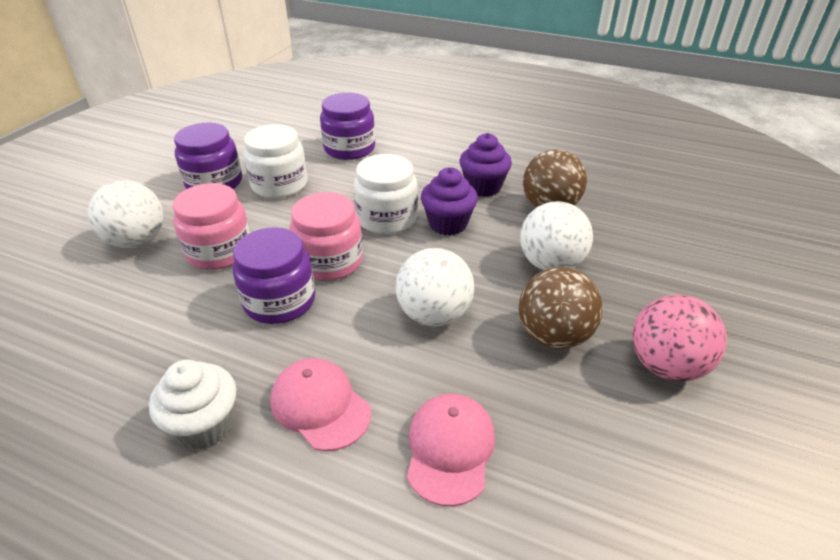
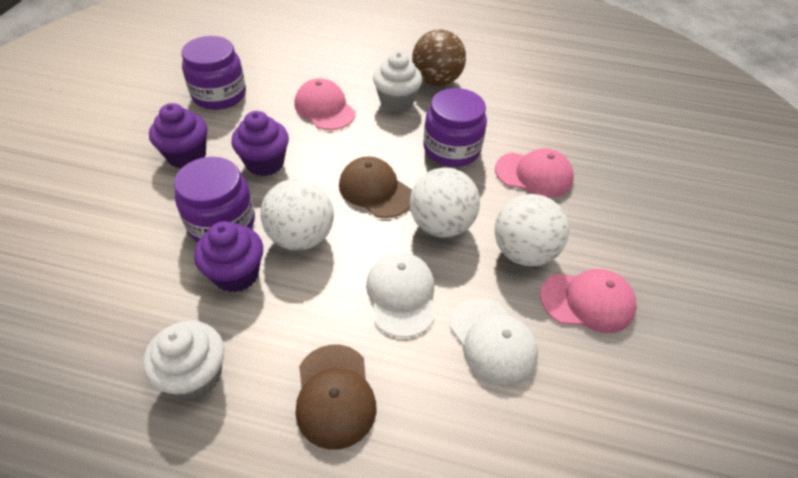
brown ball: 2 -> 1
brown cap: 0 -> 2
pink ball: 1 -> 0
pink cap: 2 -> 3
pink jar: 2 -> 0
purple cupcake: 2 -> 3
white cap: 0 -> 2
white cupcake: 1 -> 2
white jar: 2 -> 0

